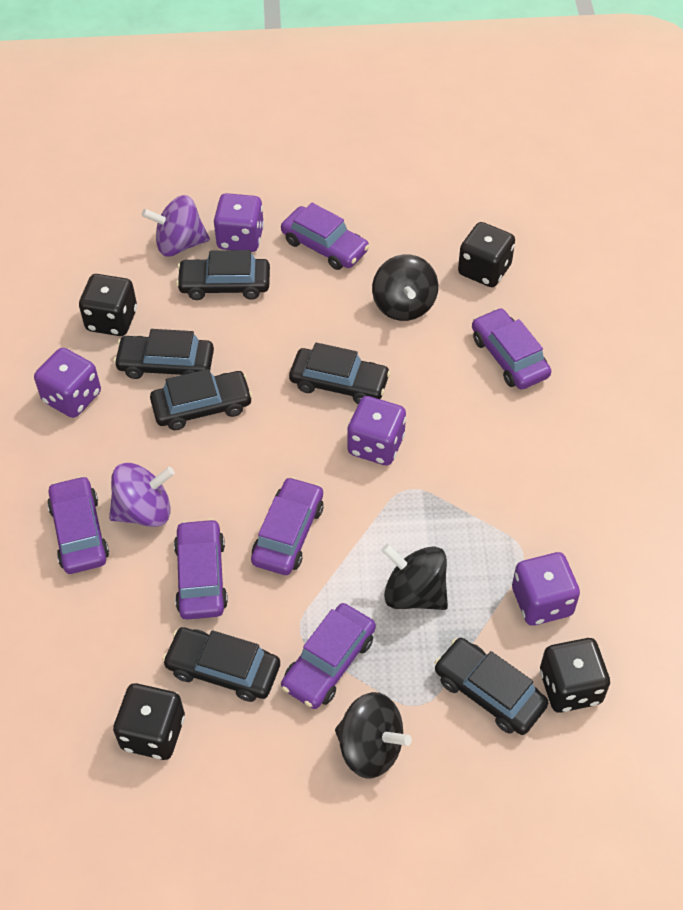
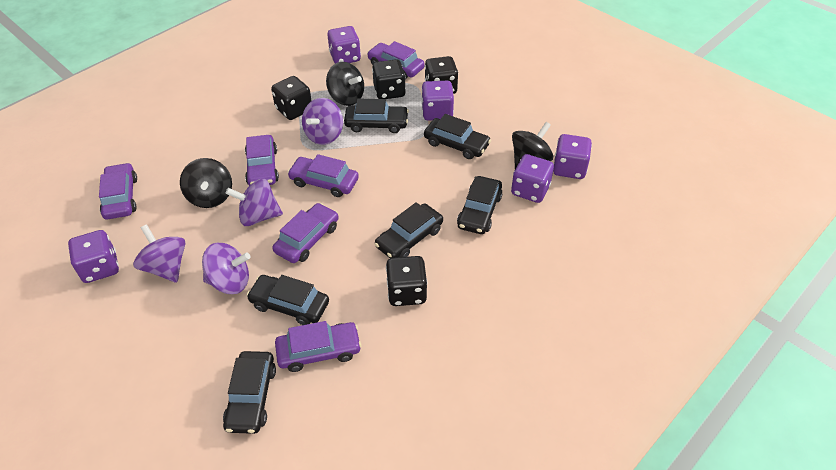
purple dice: 4 -> 5
purple spinning top: 2 -> 4

